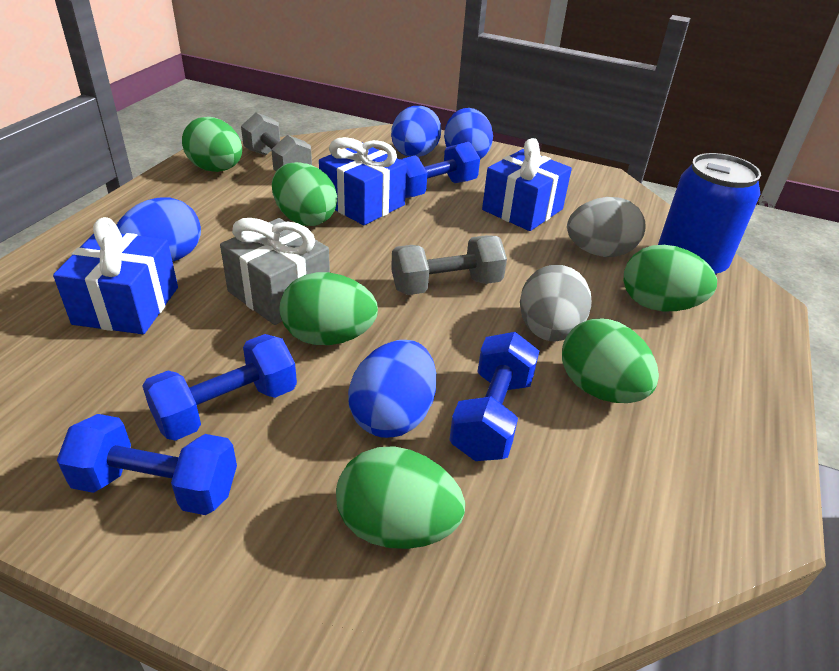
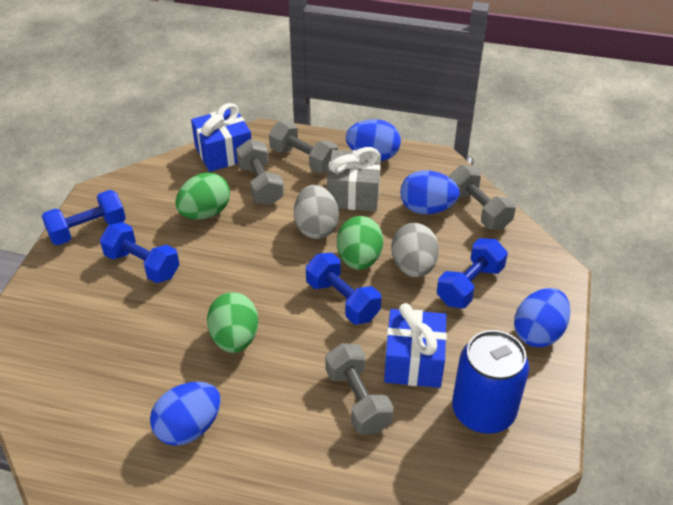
blue gift: 3 -> 2
green egg: 6 -> 3
grey dumbbell: 2 -> 4

